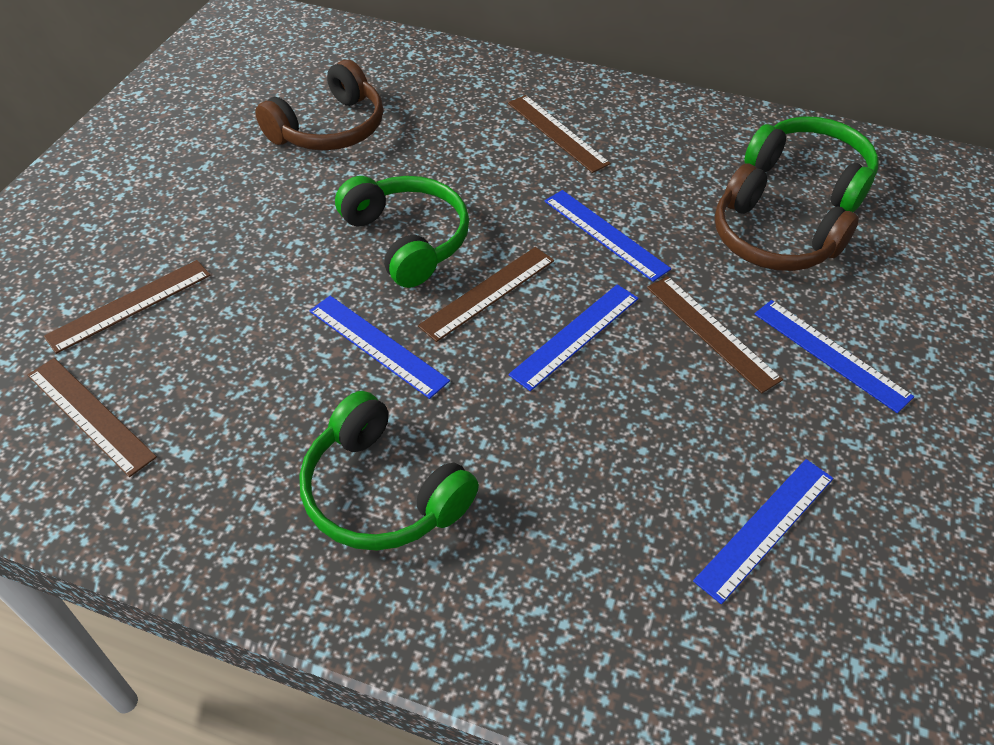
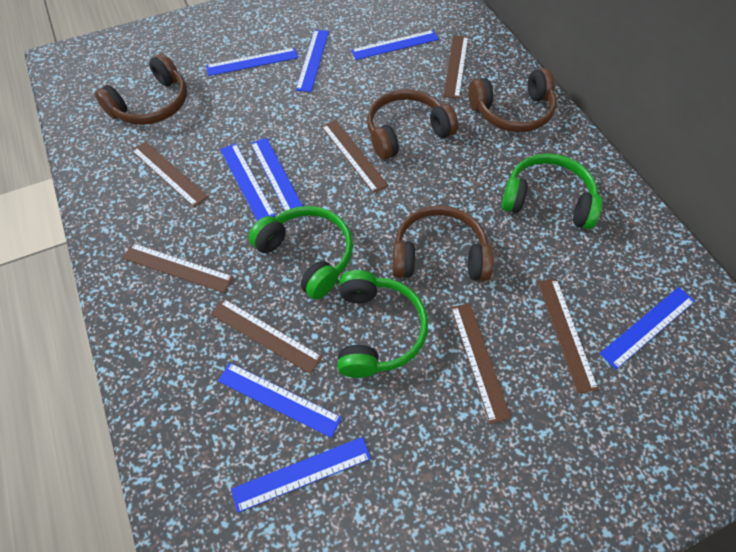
blue ruler: 5 -> 8
brown headphones: 2 -> 4
brown ruler: 5 -> 7

